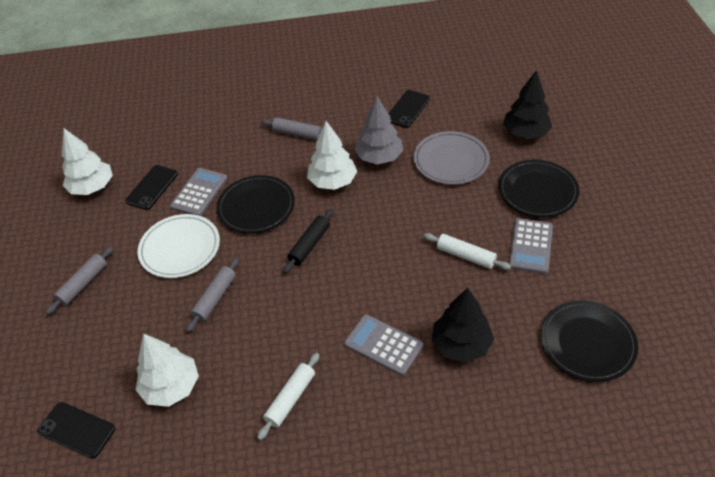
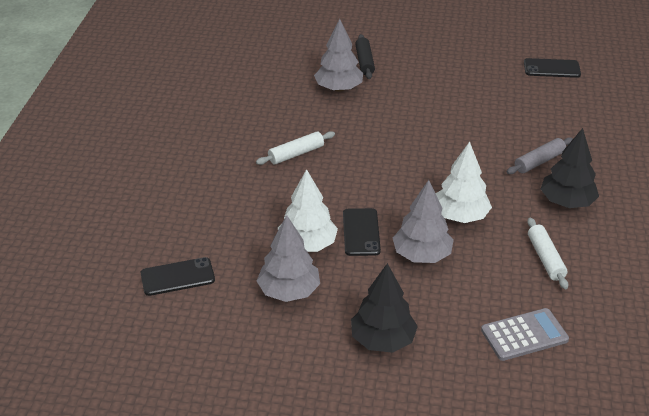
black plate: 3 -> 0
grey calculator: 3 -> 1
grey plate: 1 -> 0
grey rolling pin: 3 -> 1
grey tree: 1 -> 3
white plate: 1 -> 0
white tree: 3 -> 2

